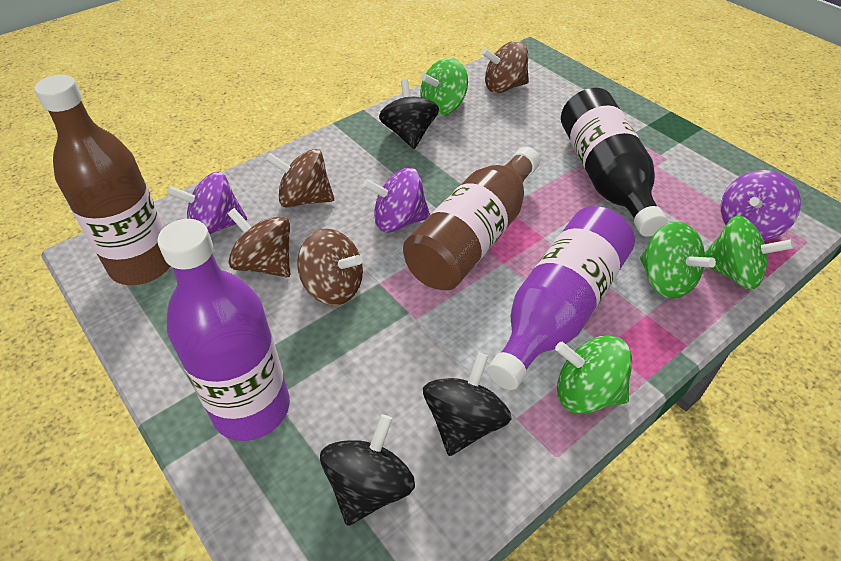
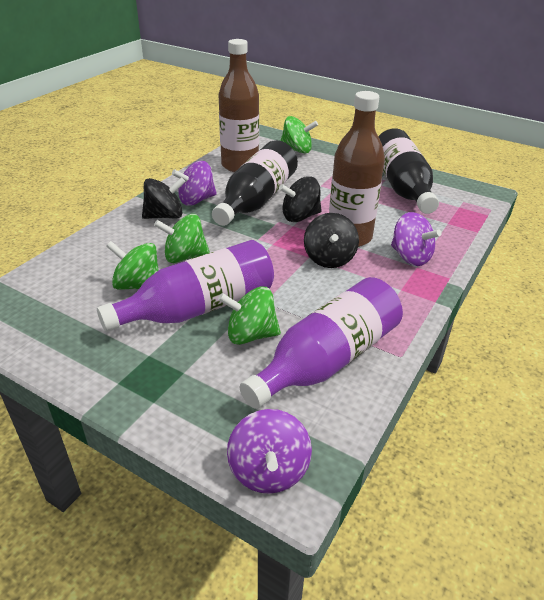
black bottle: 1 -> 2
brown spinning top: 4 -> 0

